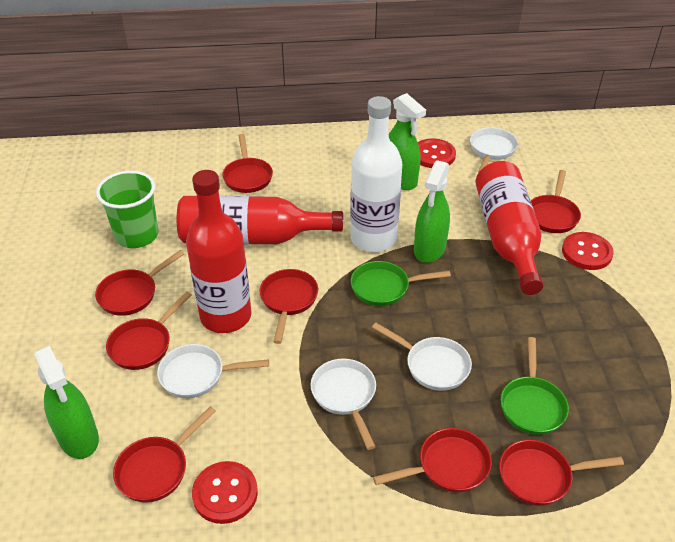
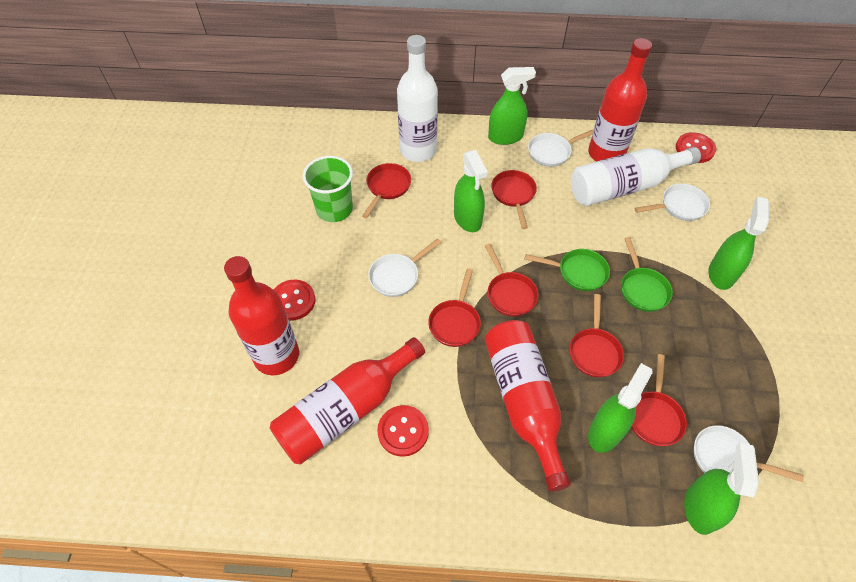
green spray bottle: 3 -> 5
red bottle: 3 -> 4
red pan: 8 -> 6
white bottle: 1 -> 2

